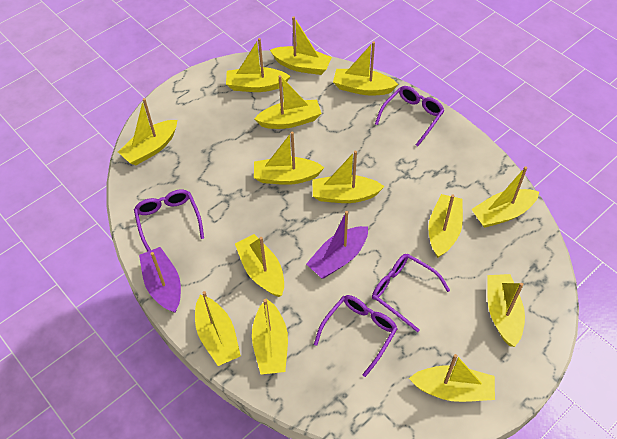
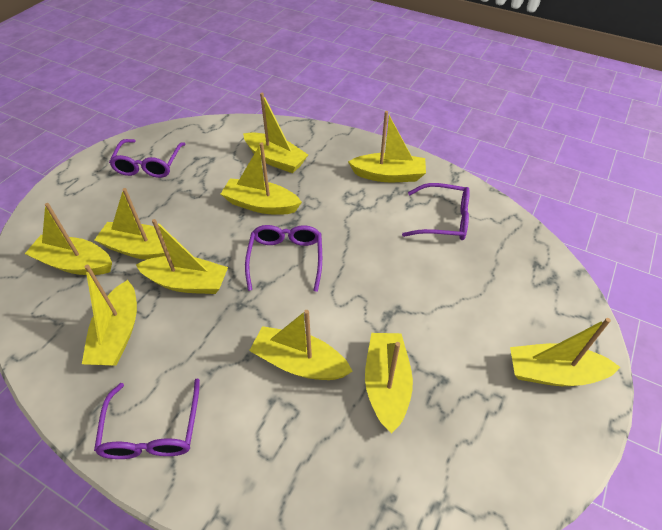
purple boat: 2 -> 0
yellow boat: 14 -> 10

